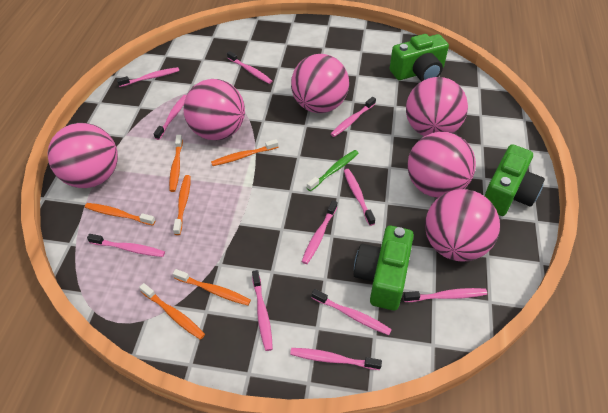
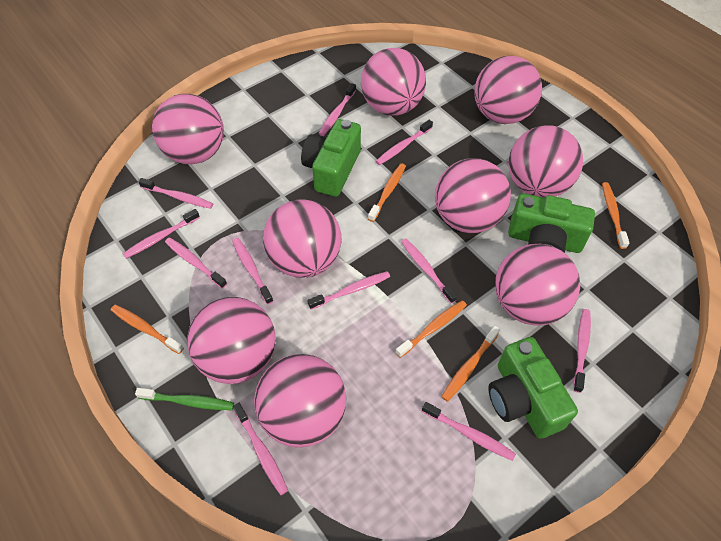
orange toothbrush: 6 -> 5
pink ball: 6 -> 9

